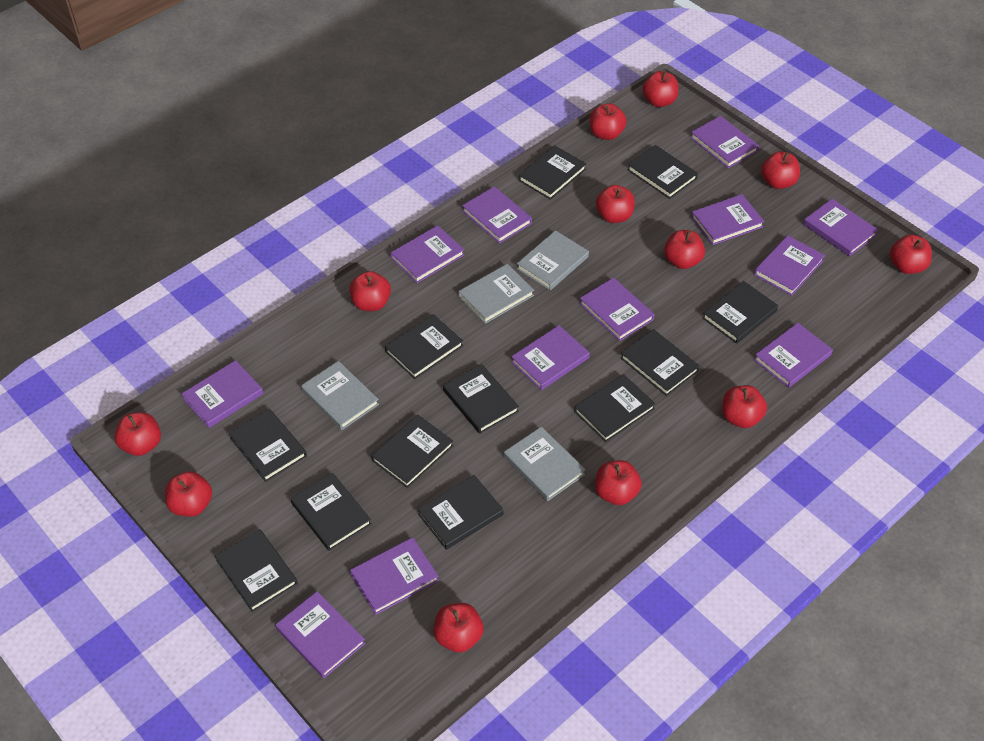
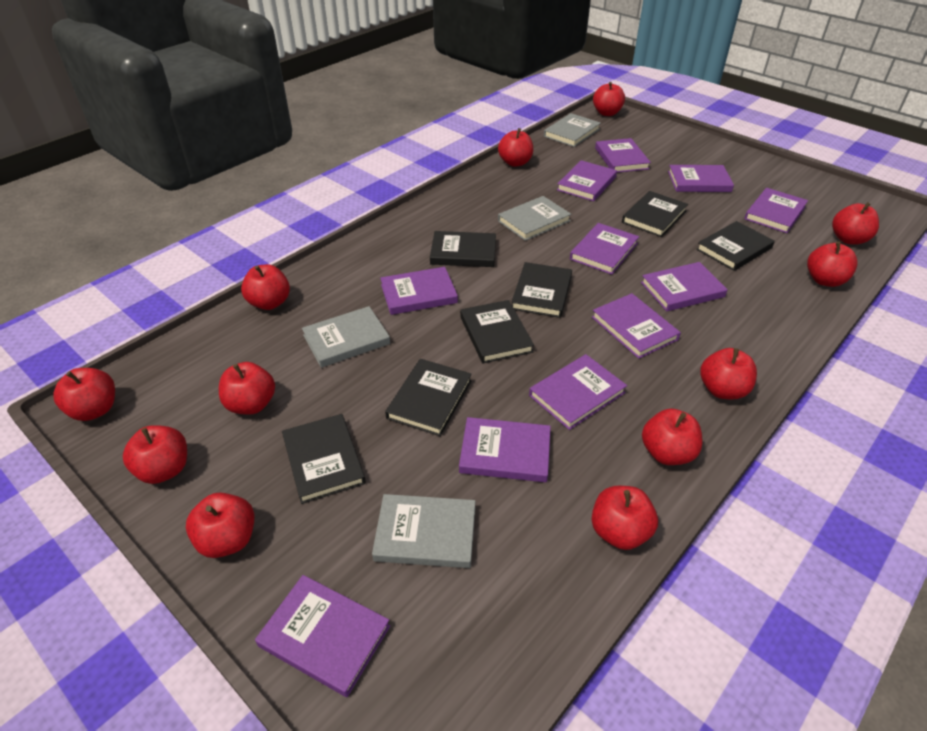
black book: 12 -> 7
purple book: 12 -> 11

